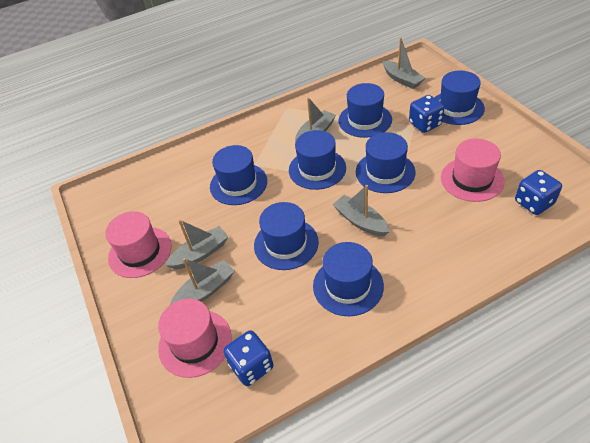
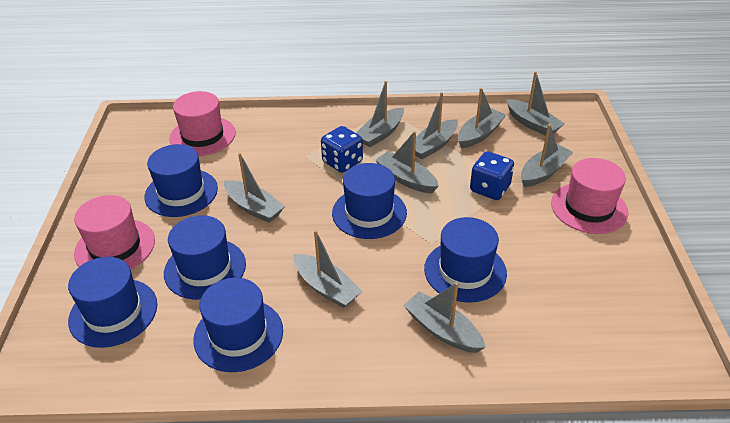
blue dice: 3 -> 2
blue hat: 7 -> 6
grey boat: 5 -> 9

